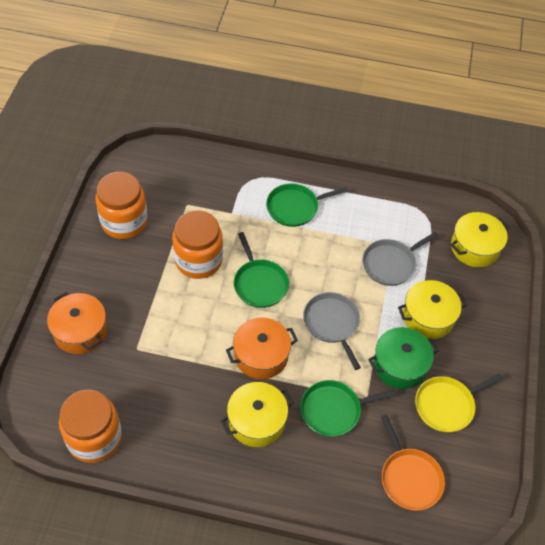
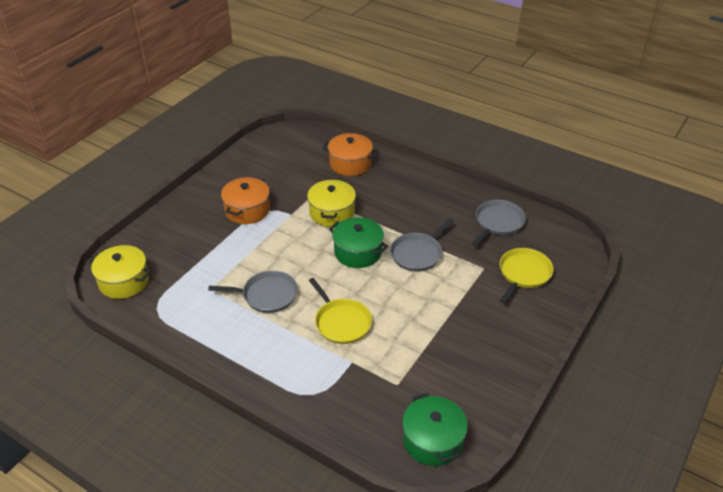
green pan: 3 -> 0
green pot: 1 -> 2
grey pan: 2 -> 3
orange jar: 3 -> 0
orange pan: 1 -> 0
yellow pan: 1 -> 2
yellow pot: 3 -> 2

